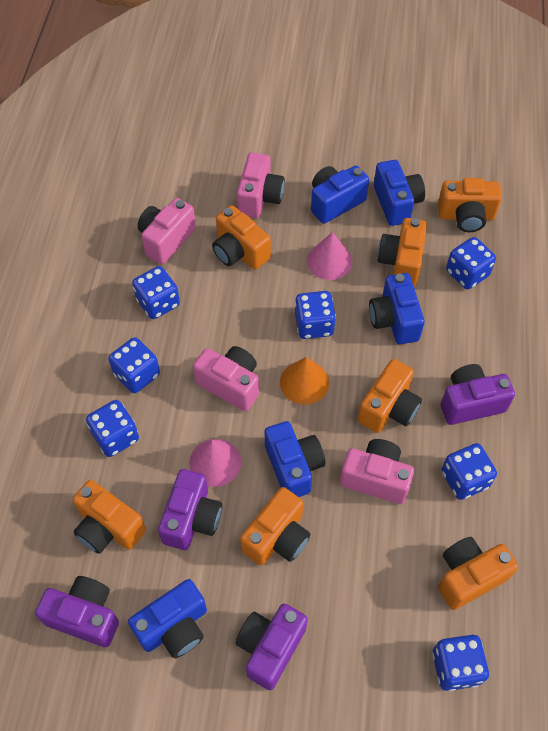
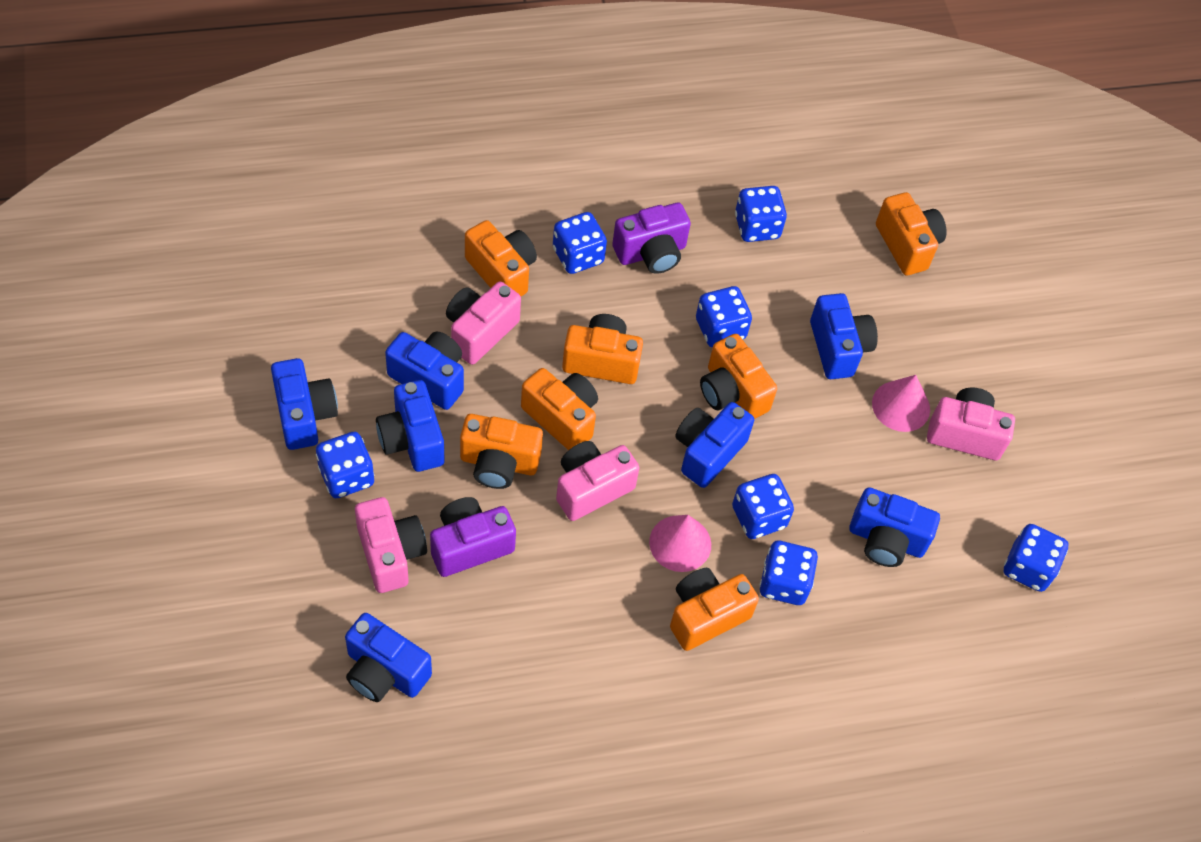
blue camera: 5 -> 7
orange cone: 1 -> 0
purple camera: 4 -> 2

